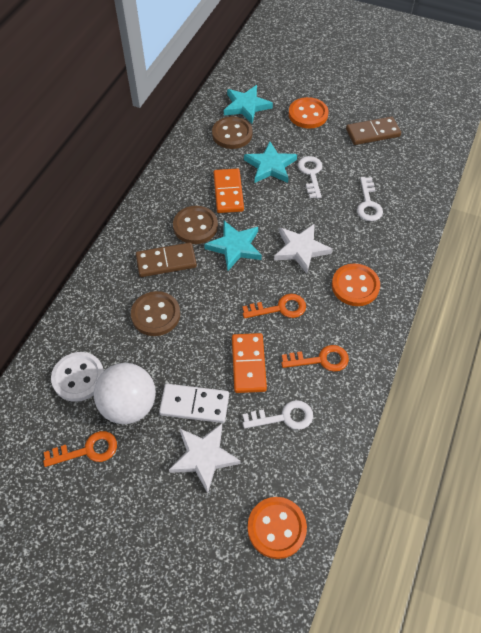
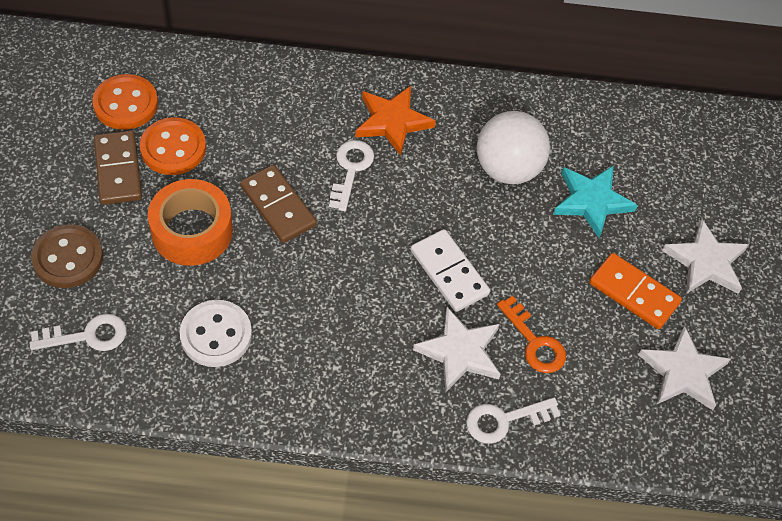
brown button: 3 -> 1
orange button: 3 -> 2
orange domino: 2 -> 1
orange key: 3 -> 1
orange star: 0 -> 1
orange tape: 0 -> 1
turquoise star: 3 -> 1
white star: 2 -> 3

